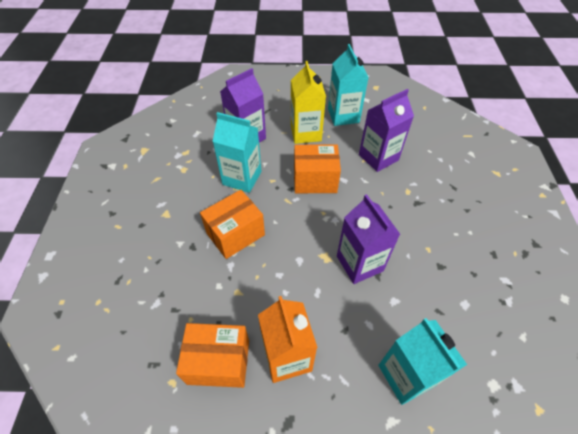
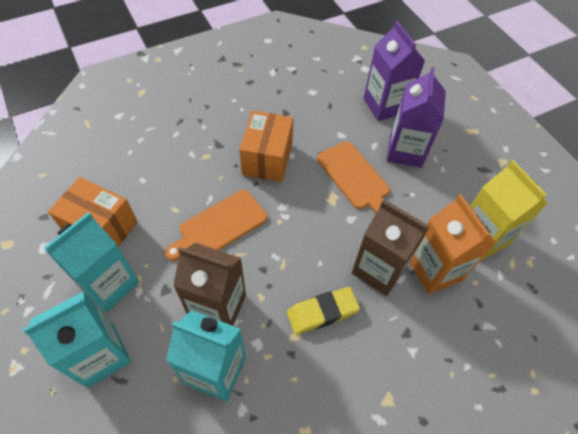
brown carton: 0 -> 2
orange box: 3 -> 2
orange cutting board: 0 -> 2
purple carton: 3 -> 2
yellow eraser: 0 -> 1

